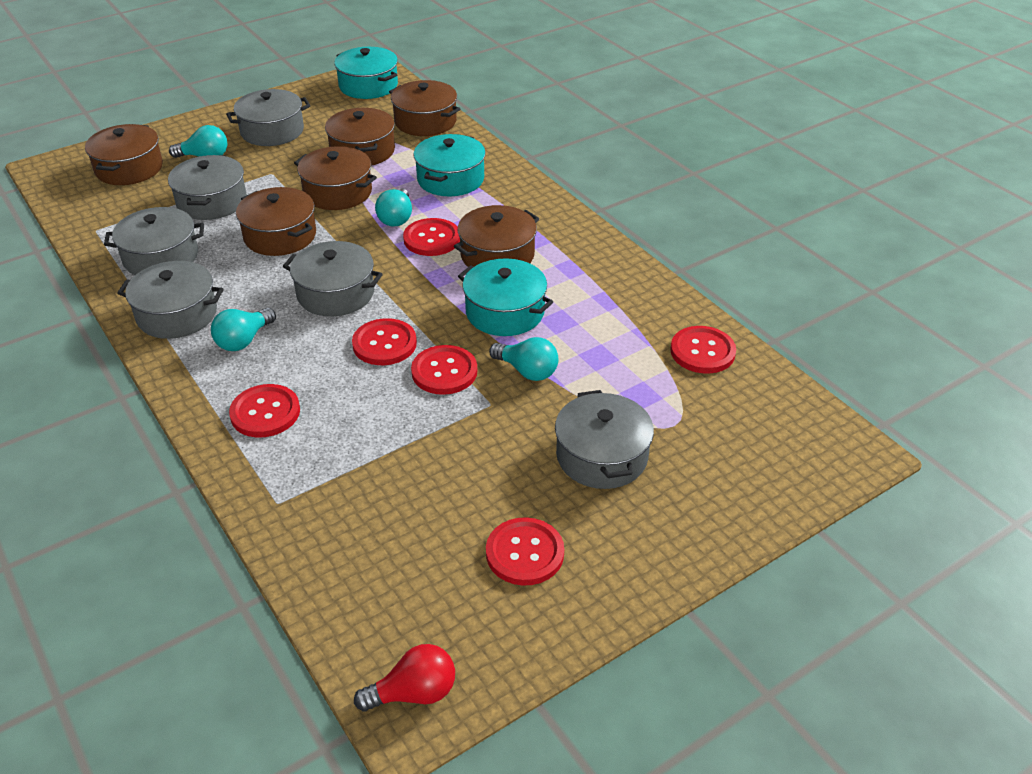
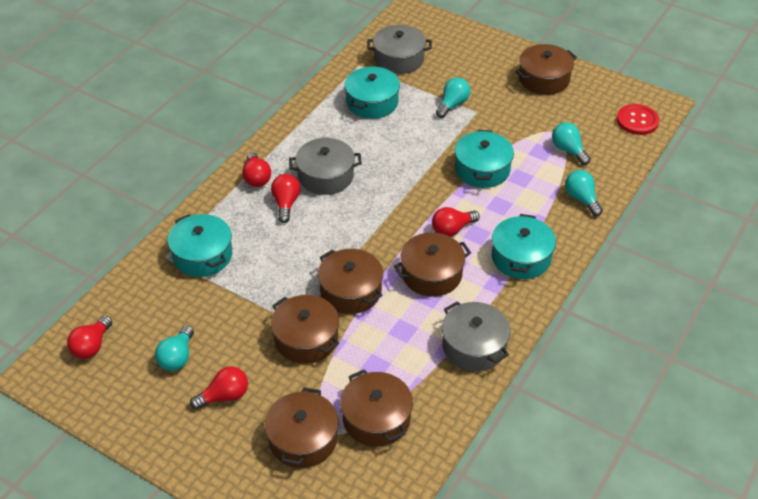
grey pot: 6 -> 3
red button: 6 -> 1
red light bulb: 1 -> 5
turquoise pot: 3 -> 4

